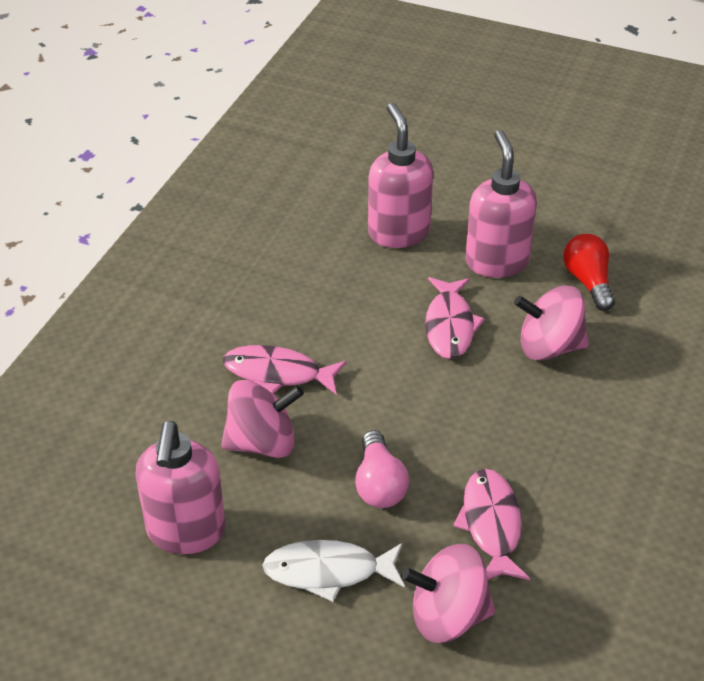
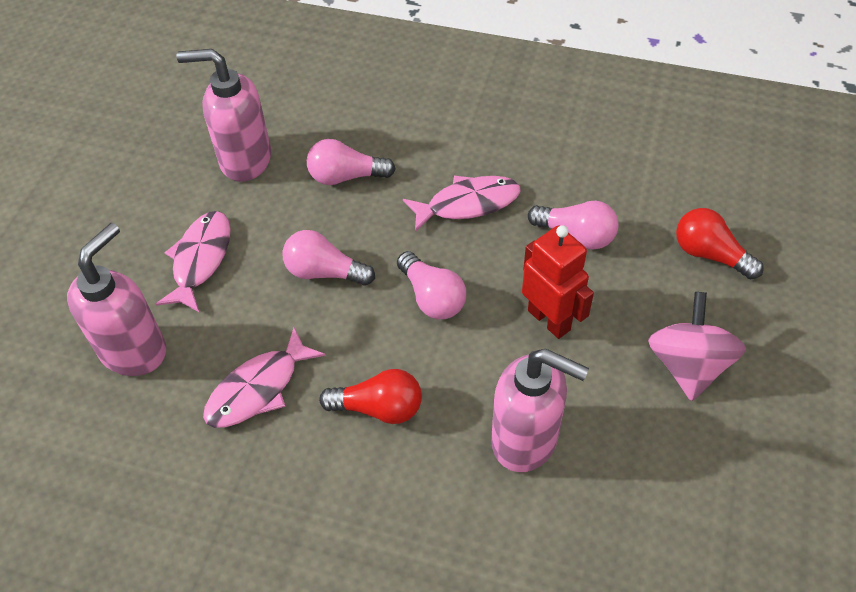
pink light bulb: 1 -> 4
pink spinning top: 3 -> 1
red light bulb: 1 -> 2
red robot: 0 -> 1
white fish: 1 -> 0

